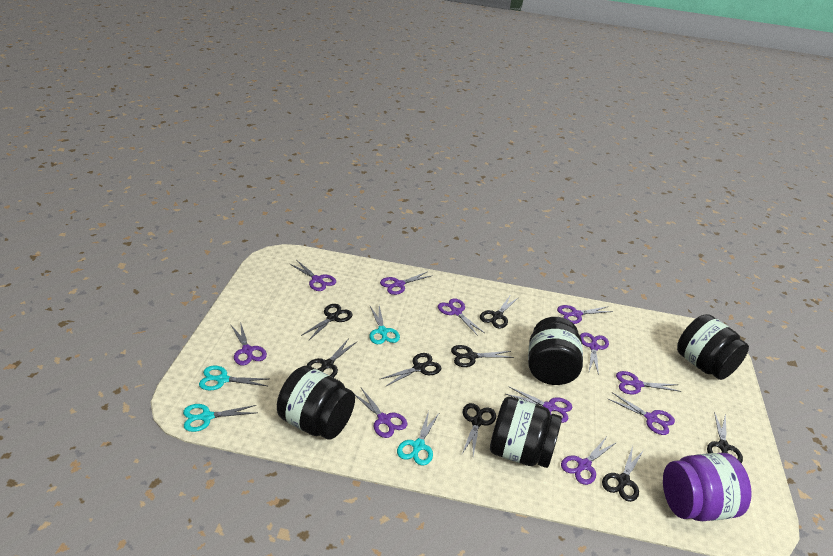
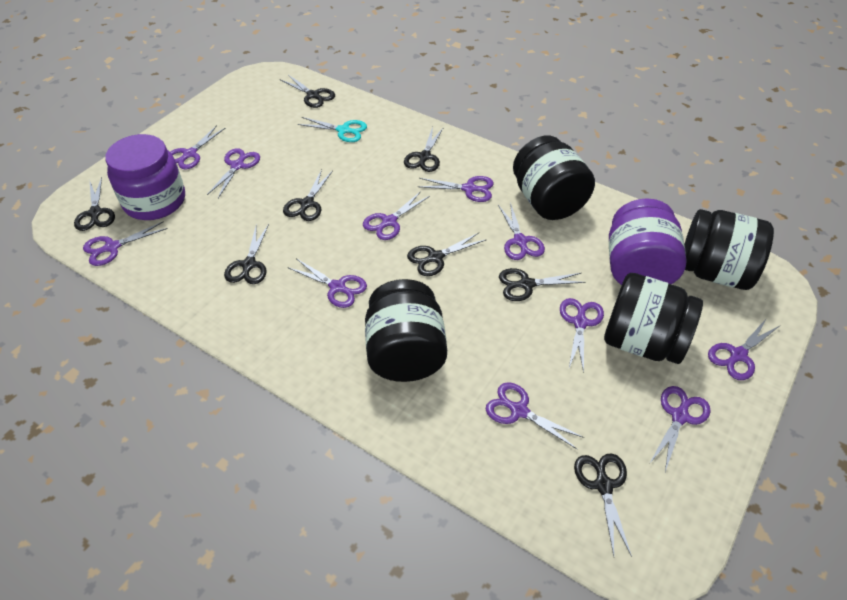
purple jar: 1 -> 2
turquoise scissors: 4 -> 1

